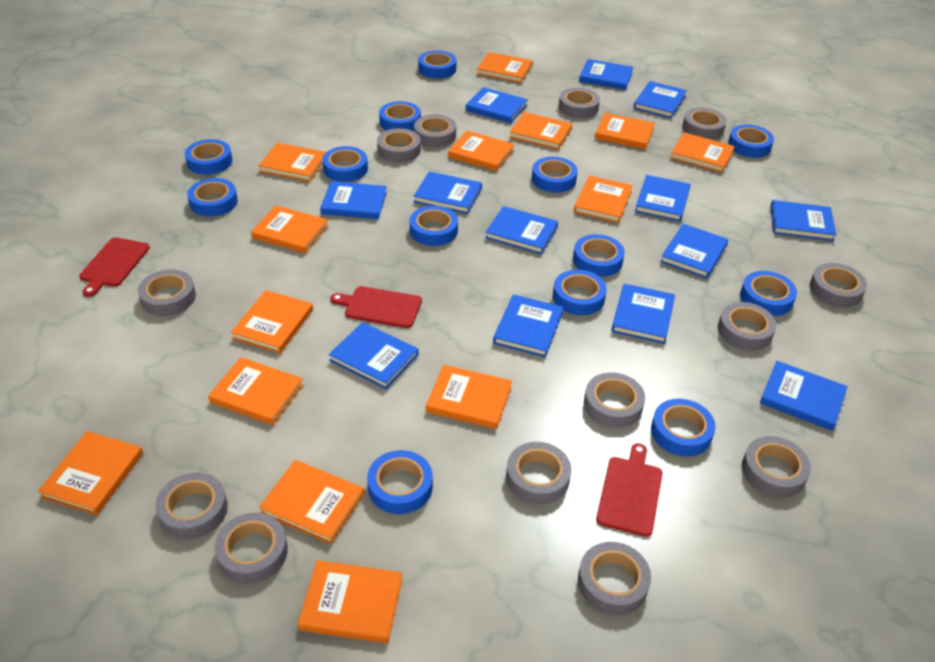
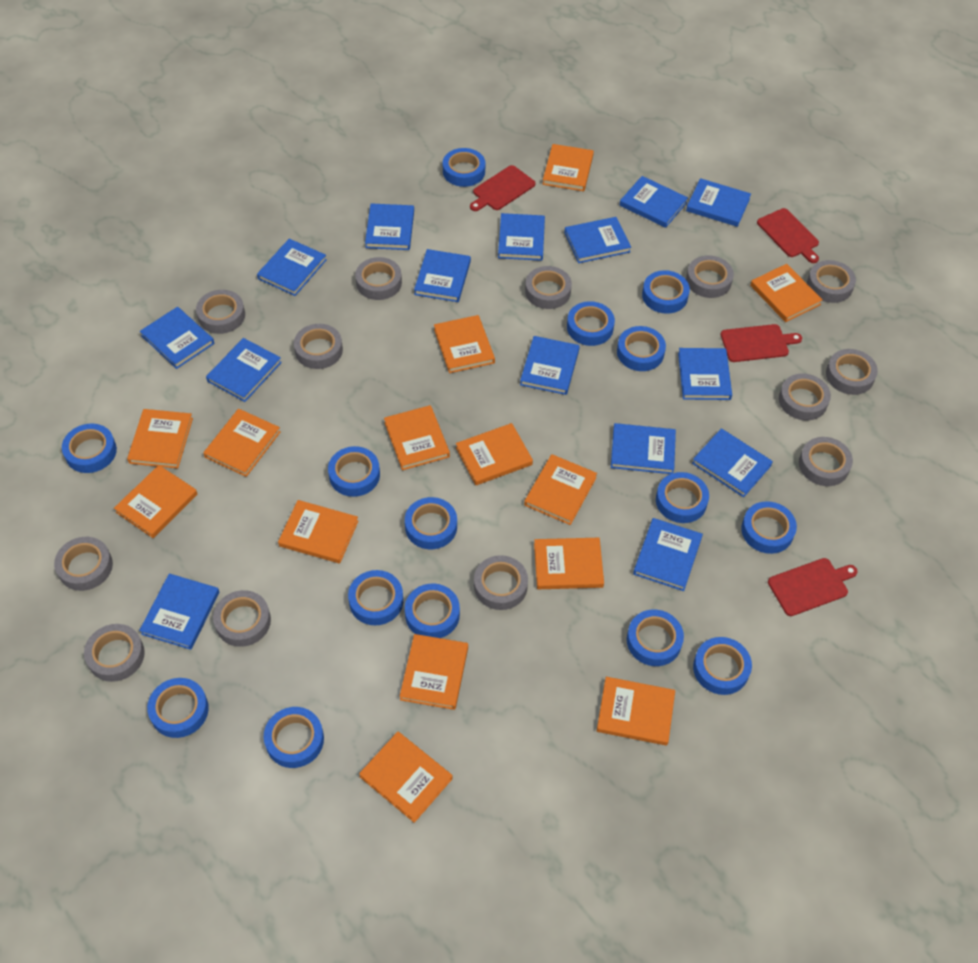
blue book: 13 -> 15
blue tape: 13 -> 15
red cutting board: 3 -> 4

